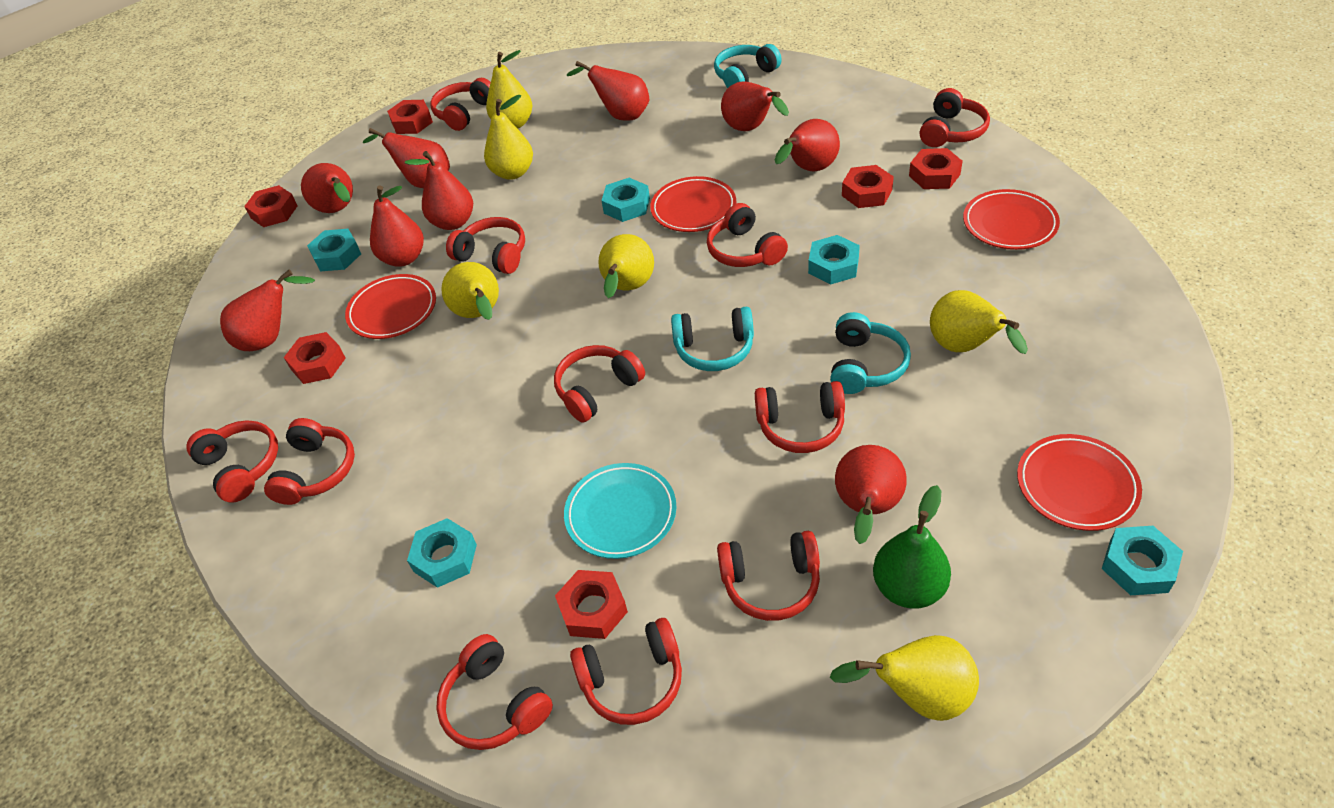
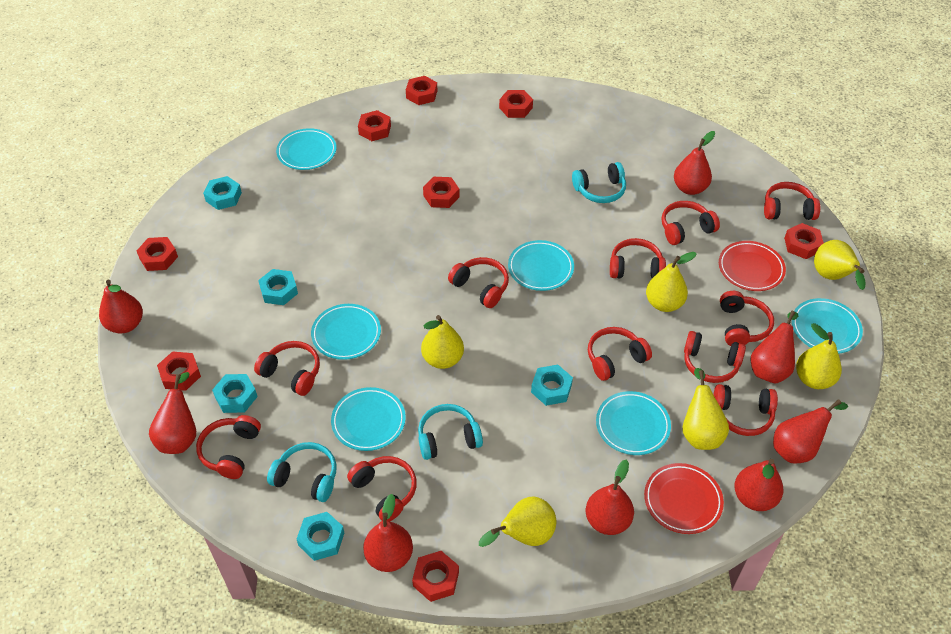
green pear: 1 -> 0
red nut: 6 -> 8
red pear: 9 -> 8
red plate: 4 -> 2
turquoise plate: 1 -> 6

